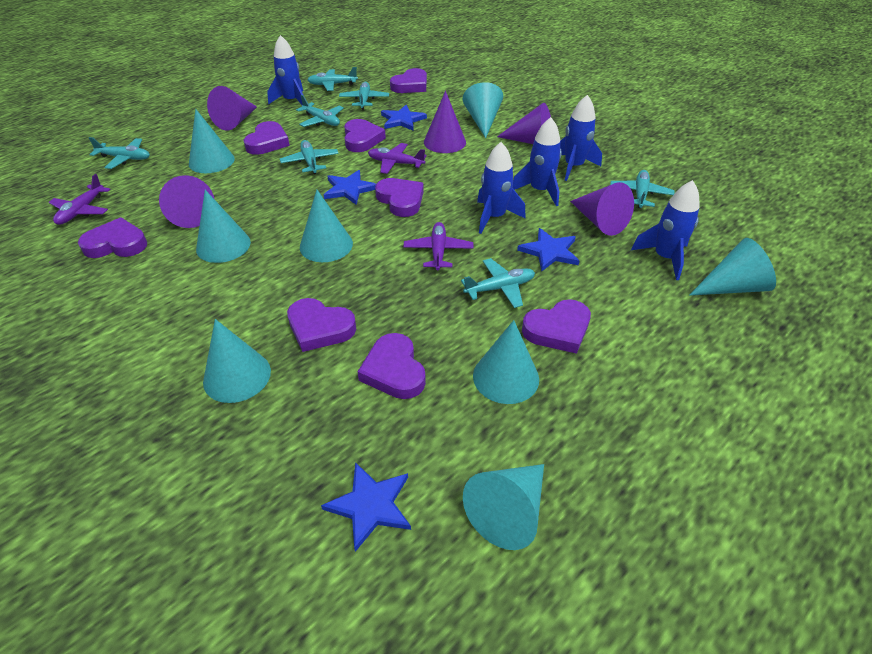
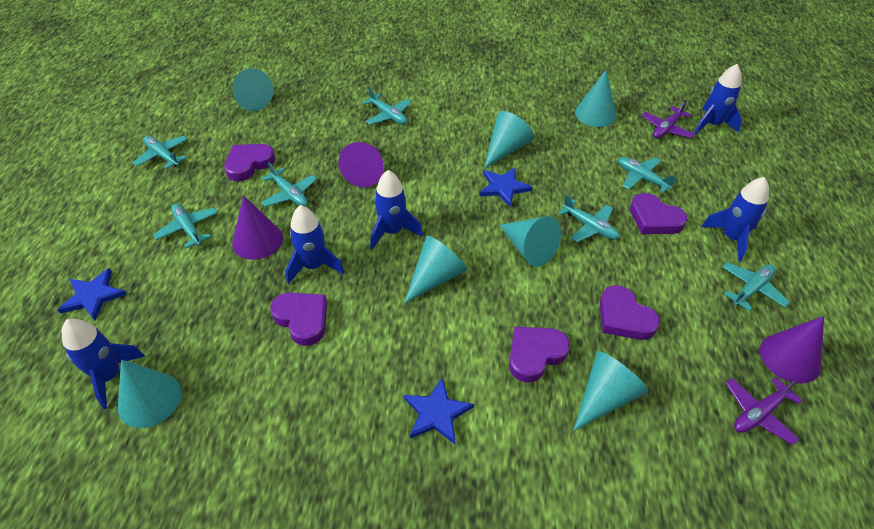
blue star: 4 -> 3
purple cone: 5 -> 3
purple heart: 8 -> 5
purple plane: 3 -> 2
turquoise cone: 8 -> 7

